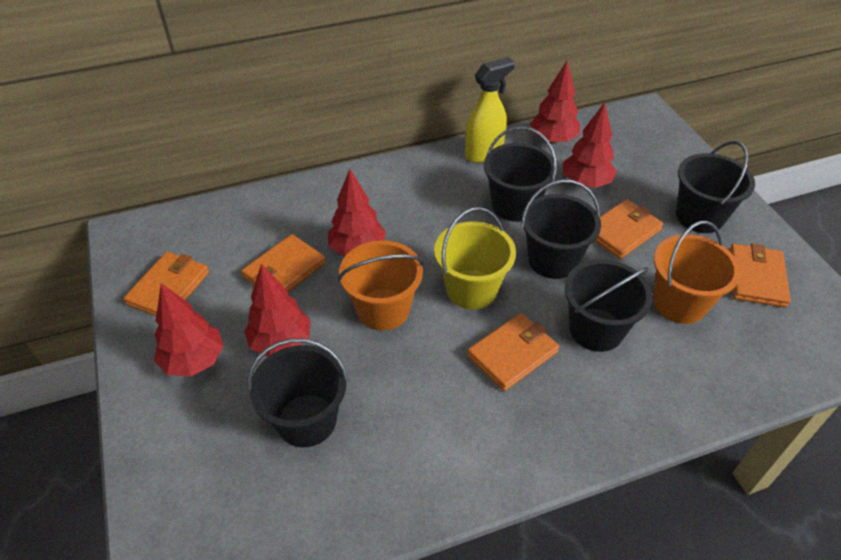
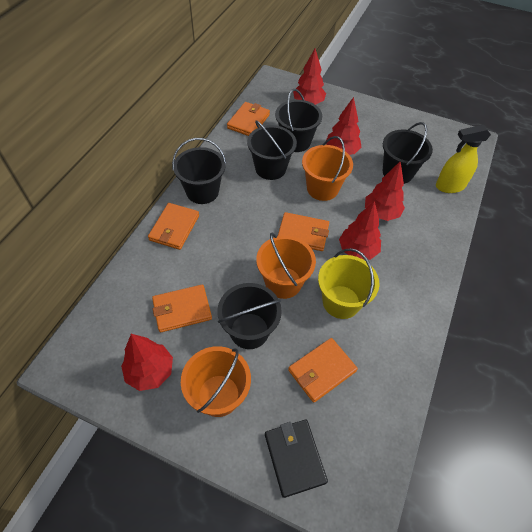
black wallet: 0 -> 1
orange bucket: 2 -> 3

